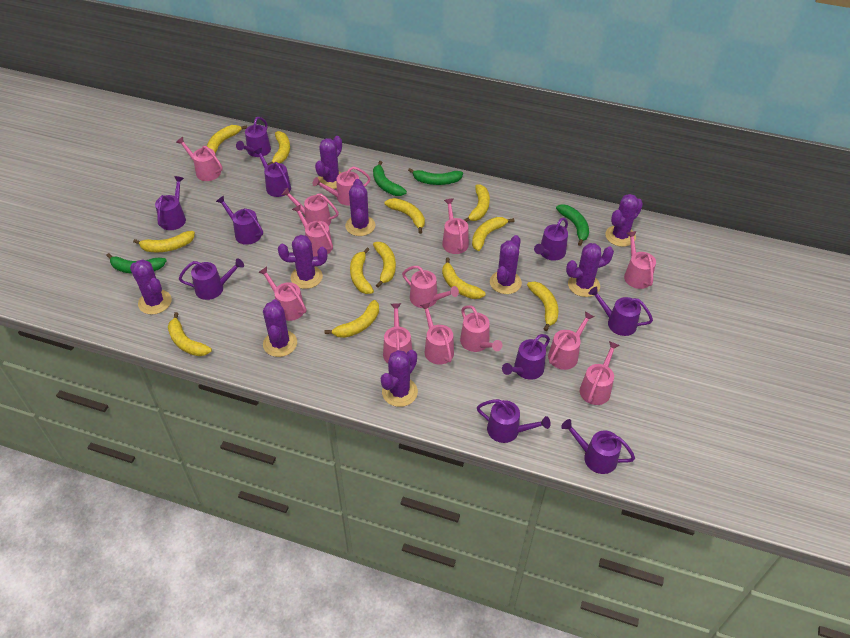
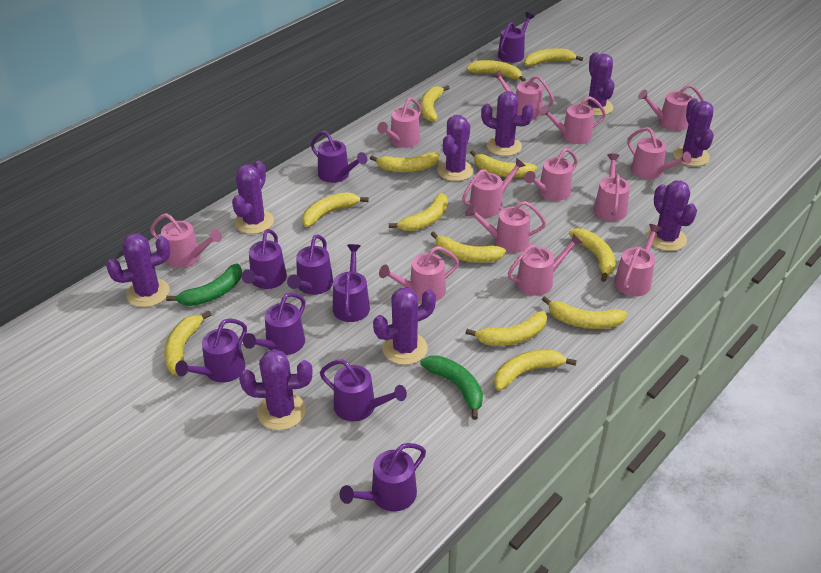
green banana: 4 -> 2
purple watering can: 10 -> 9
yellow banana: 12 -> 13

